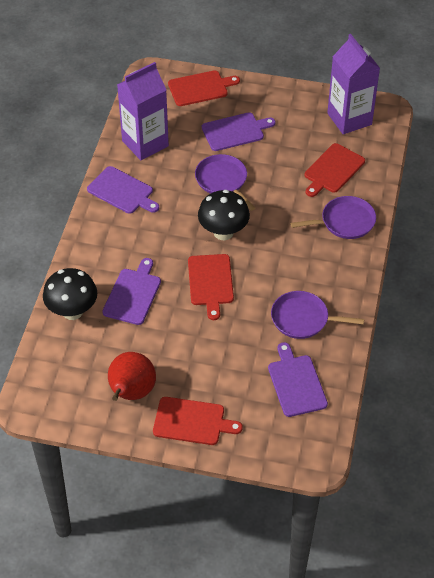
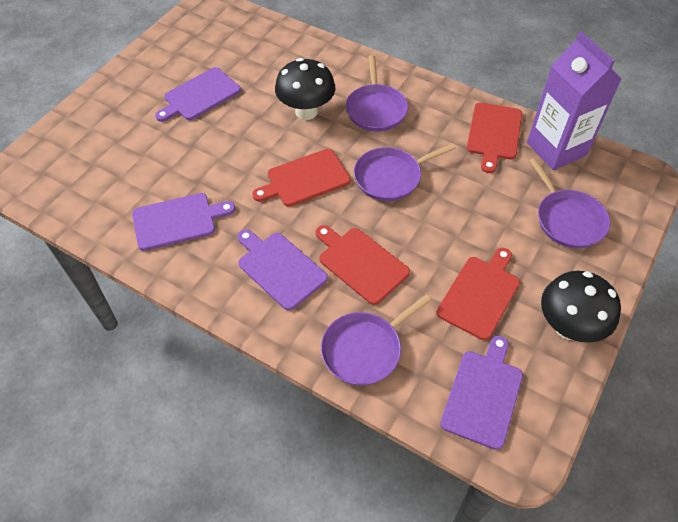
purple carton: 2 -> 1
purple pan: 3 -> 4
red pear: 1 -> 0

